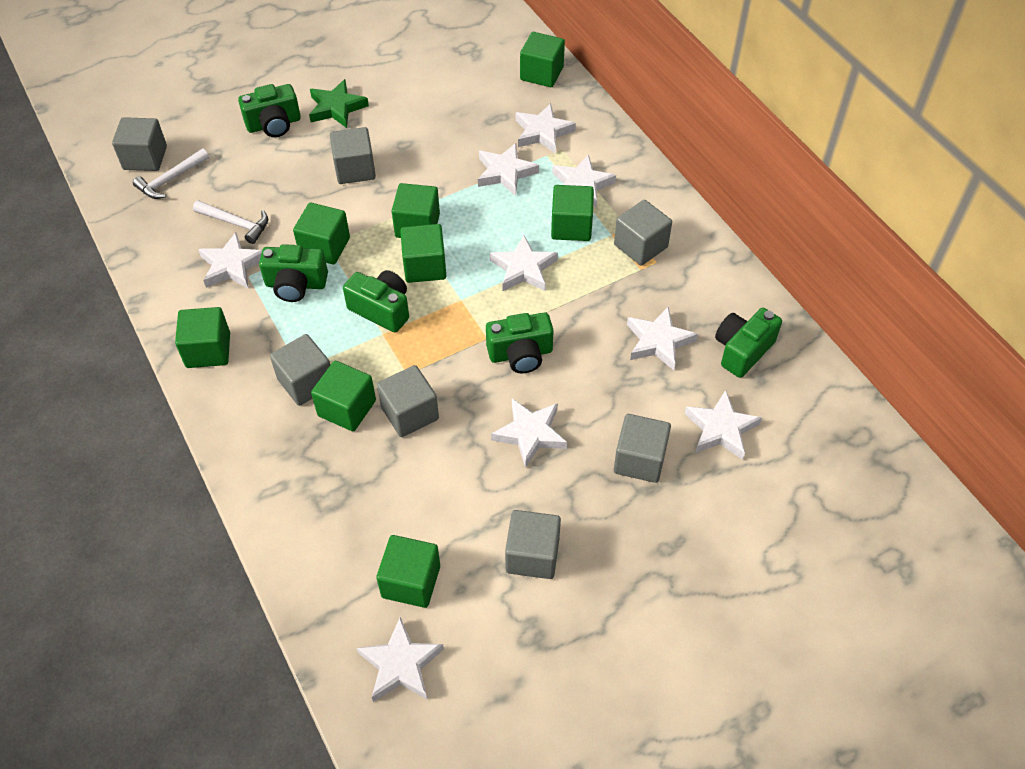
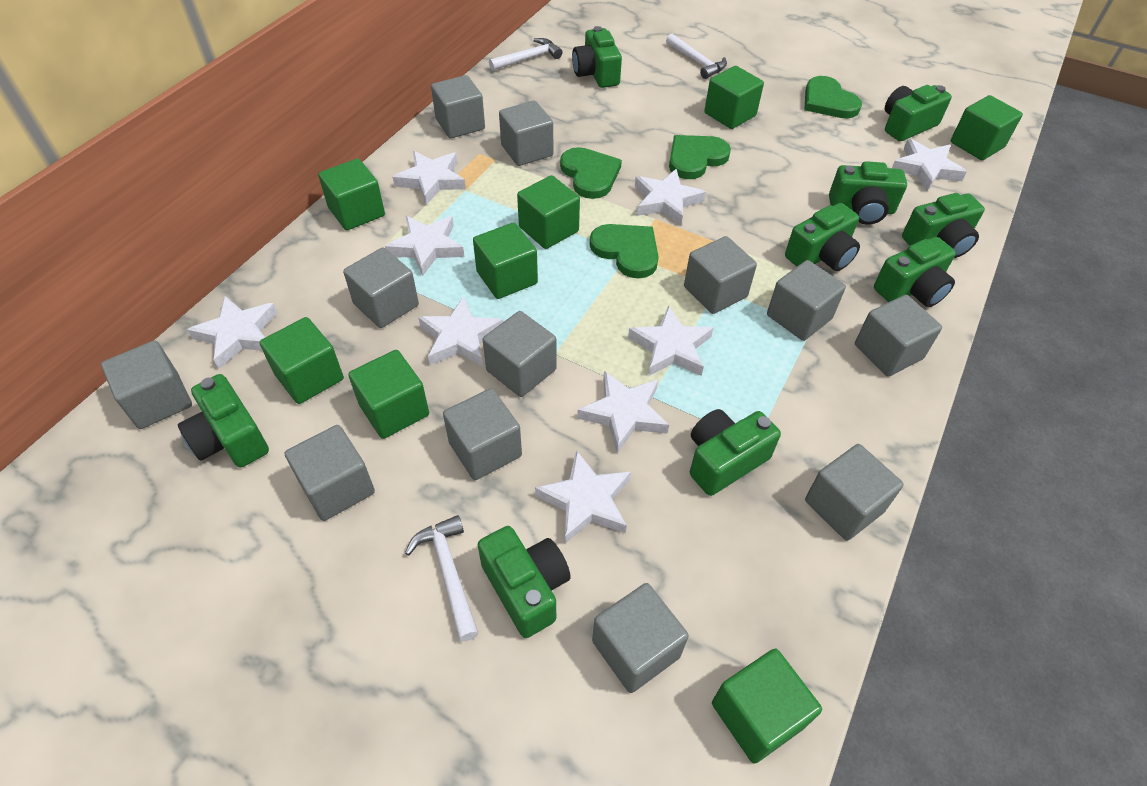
green camera: 5 -> 9
green heart: 0 -> 4
green star: 1 -> 0
grey cube: 7 -> 12
white hammer: 2 -> 3

